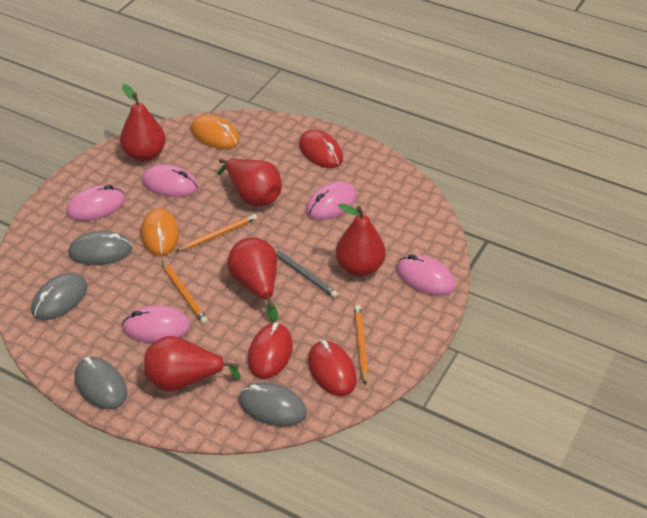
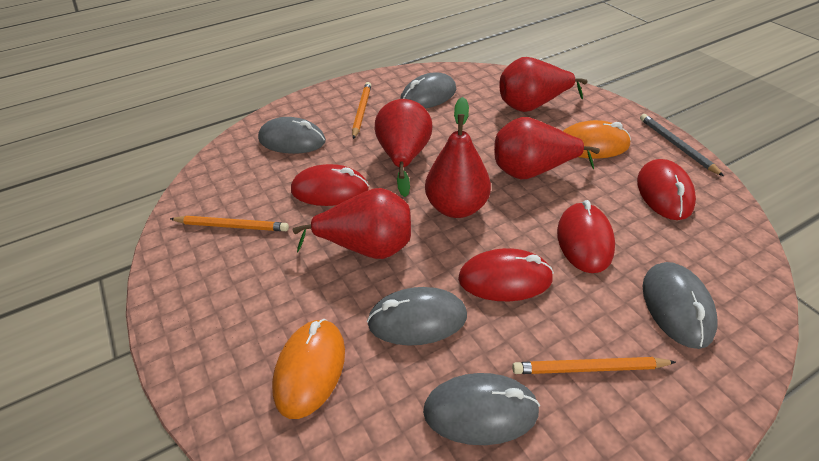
grey mouse: 4 -> 5
pink mouse: 5 -> 0
red mouse: 3 -> 4

